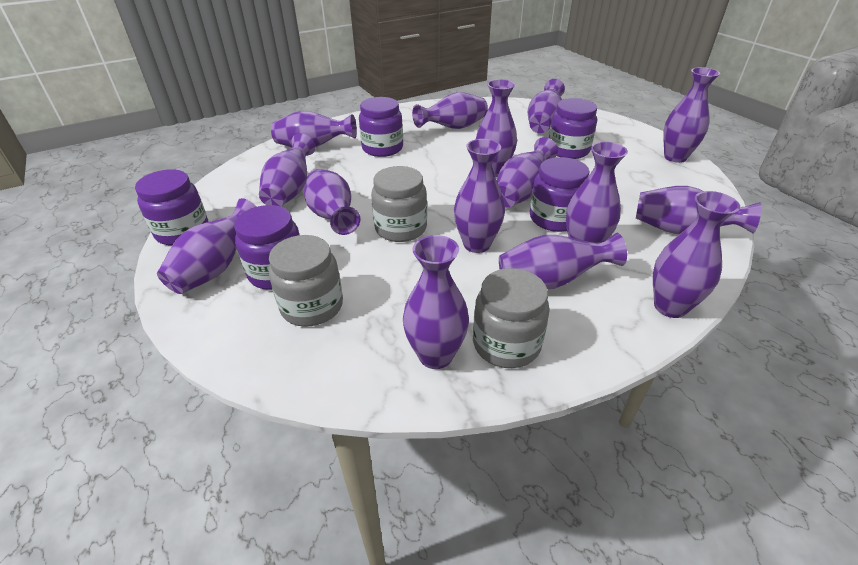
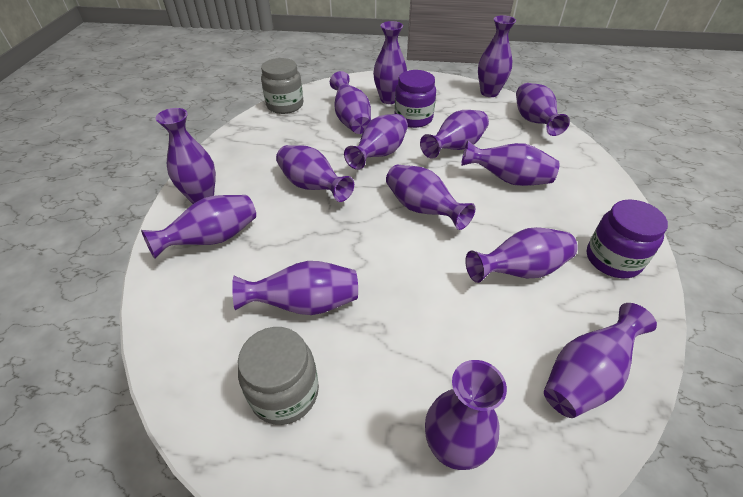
grey jar: 3 -> 2
purple jar: 5 -> 2

